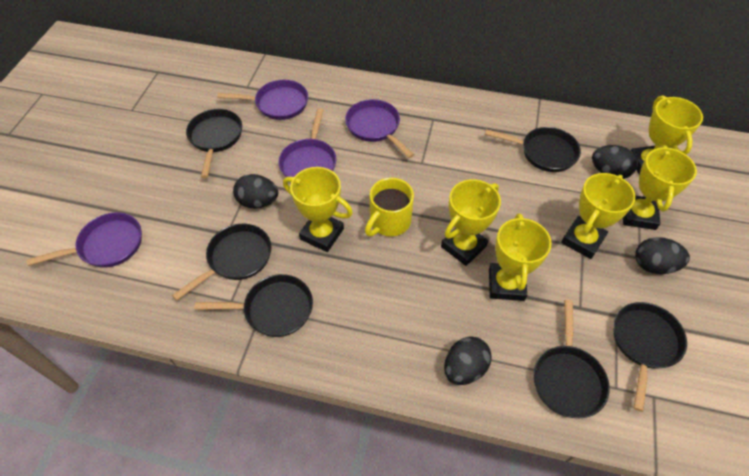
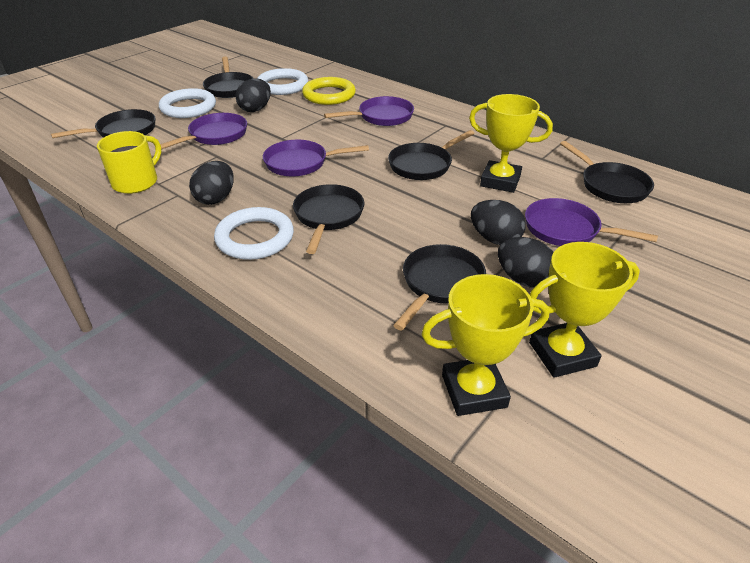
white ring: 0 -> 3
yellow ring: 0 -> 1
yellow trophy: 6 -> 3

